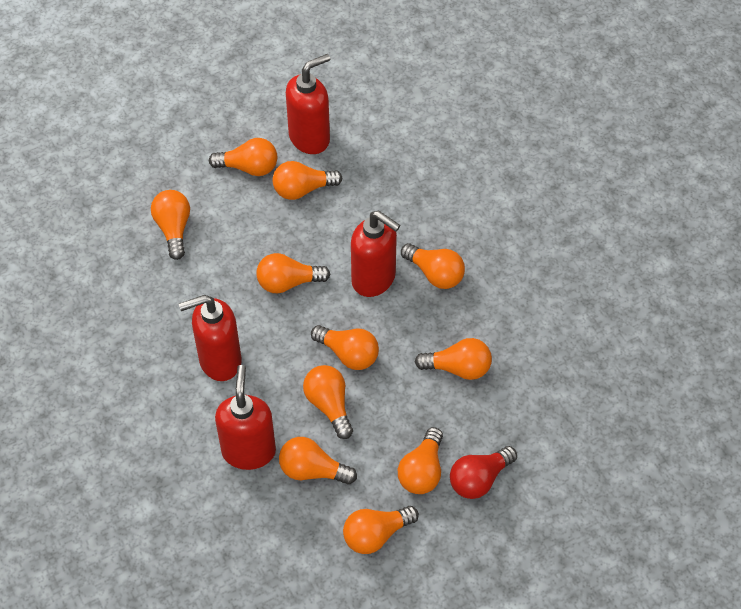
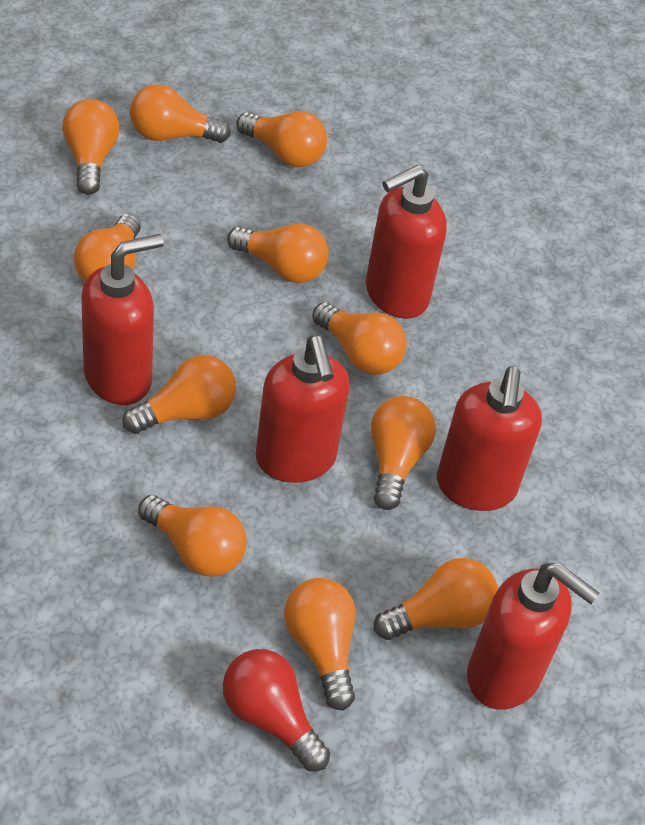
red soap dispenser: 4 -> 5

